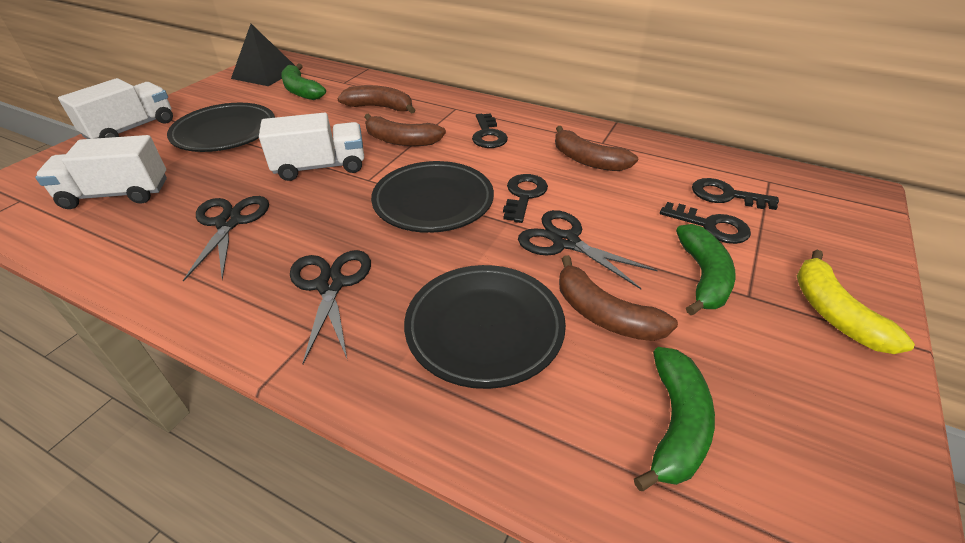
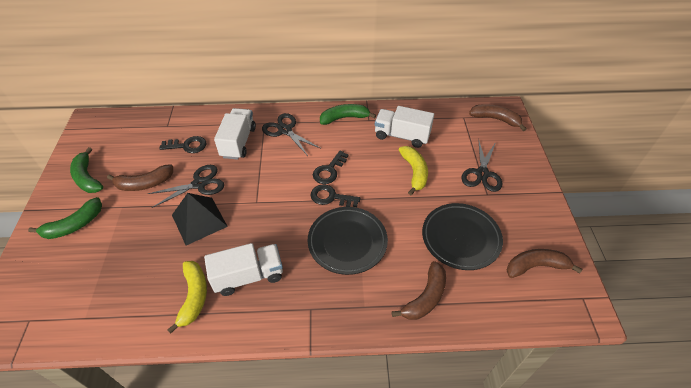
black key: 4 -> 3
black plate: 3 -> 2
yellow banana: 1 -> 2

